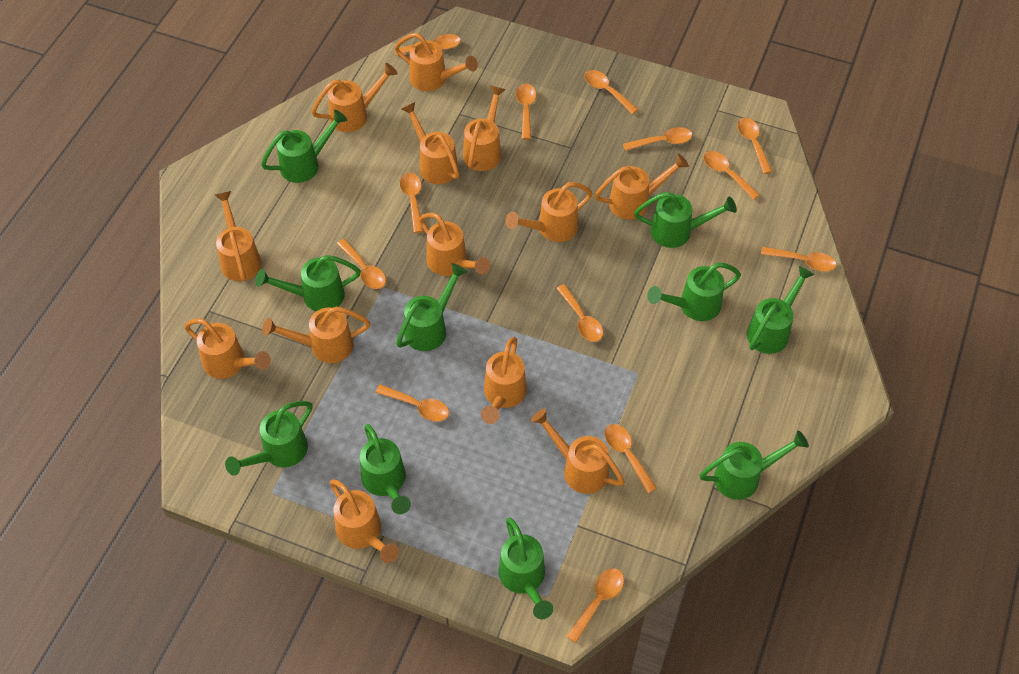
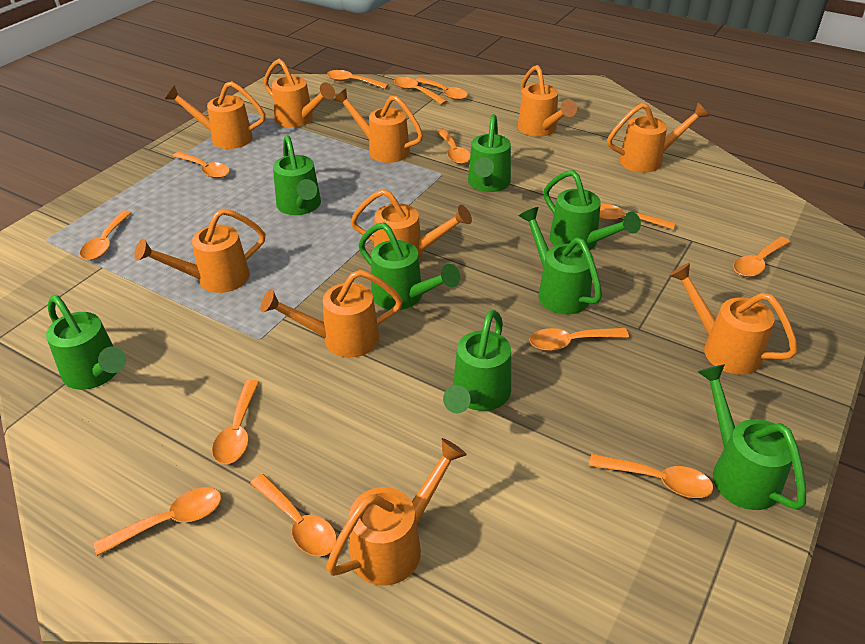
green watering can: 10 -> 8
orange watering can: 13 -> 10

